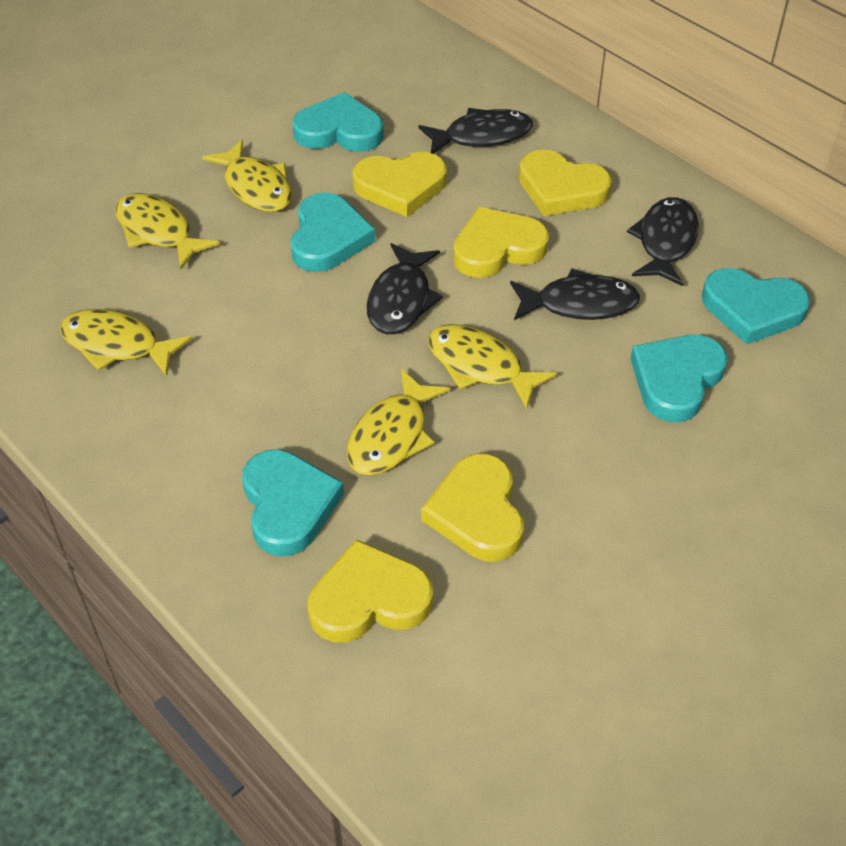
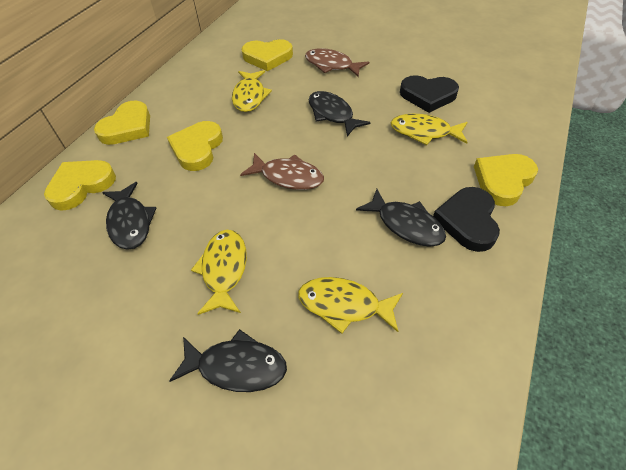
black heart: 0 -> 2
brown fish: 0 -> 2
turquoise heart: 5 -> 0
yellow fish: 5 -> 4

